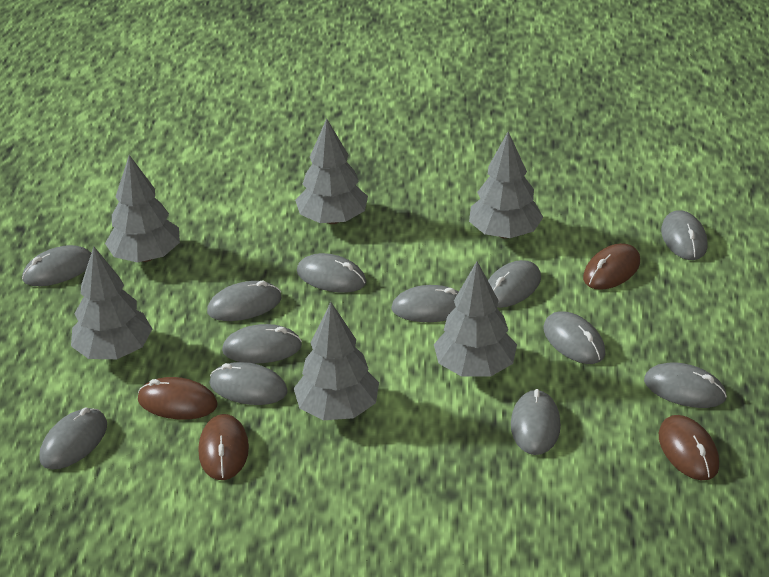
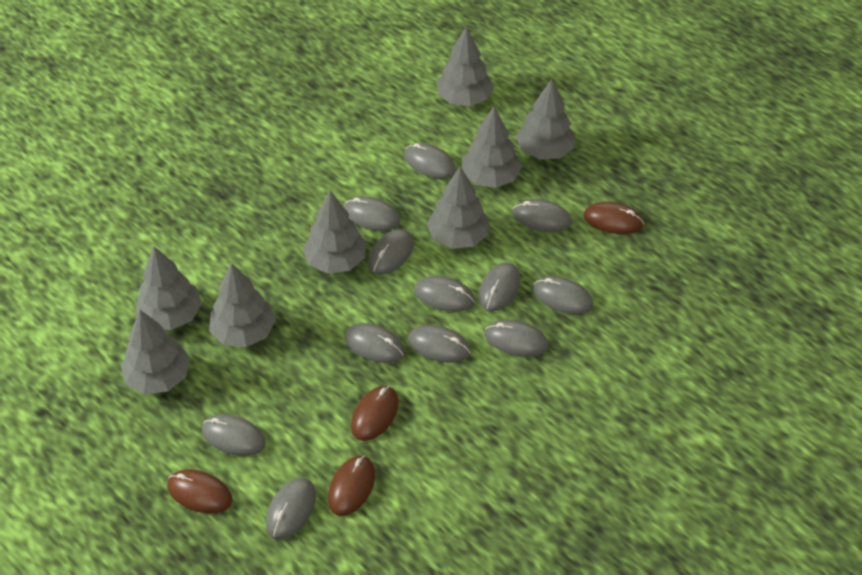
grey tree: 6 -> 8

